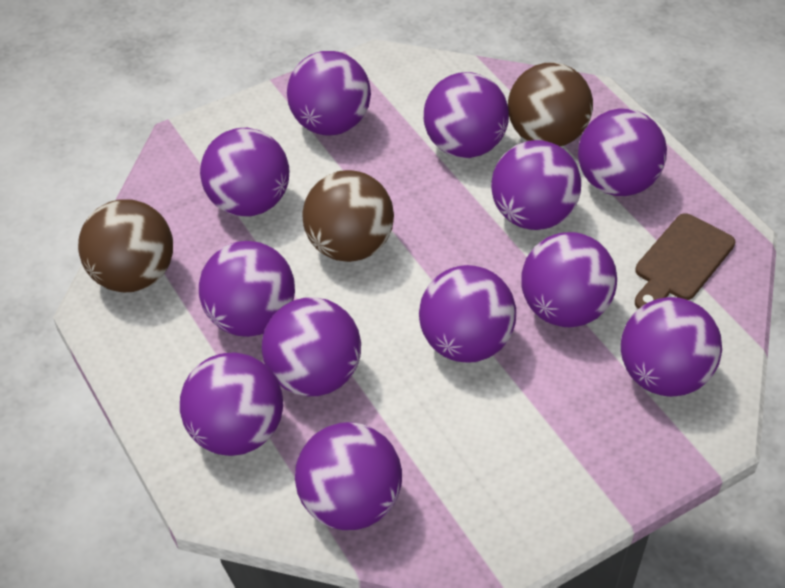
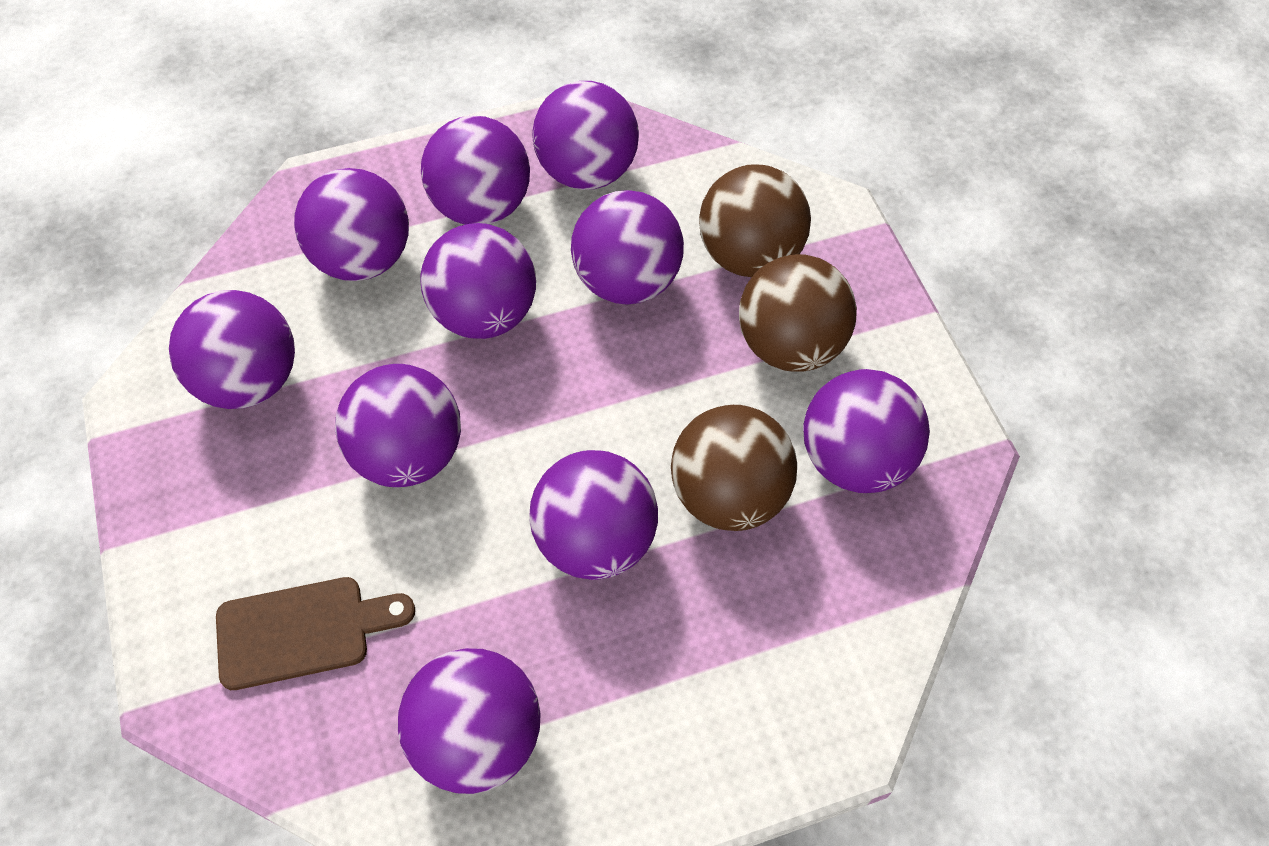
purple ball: 12 -> 10

